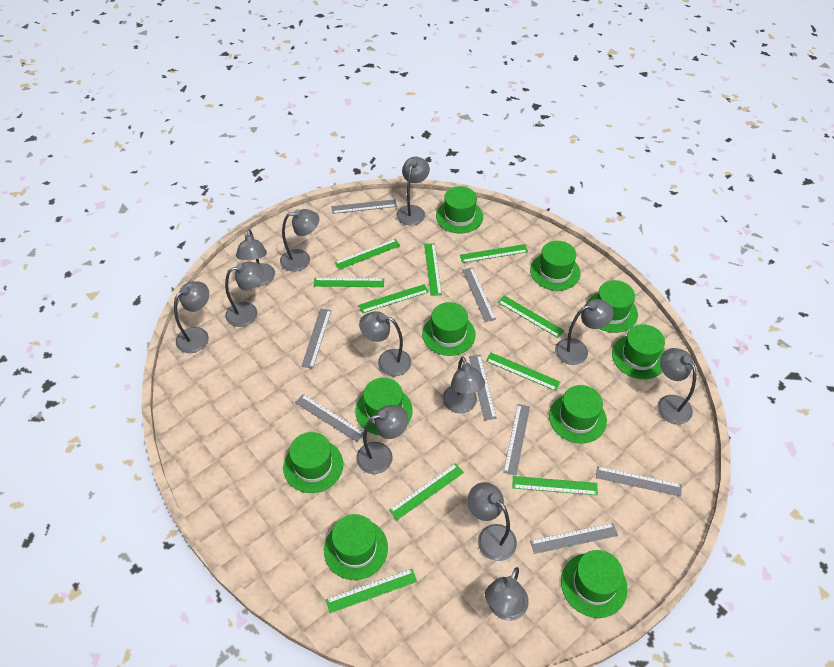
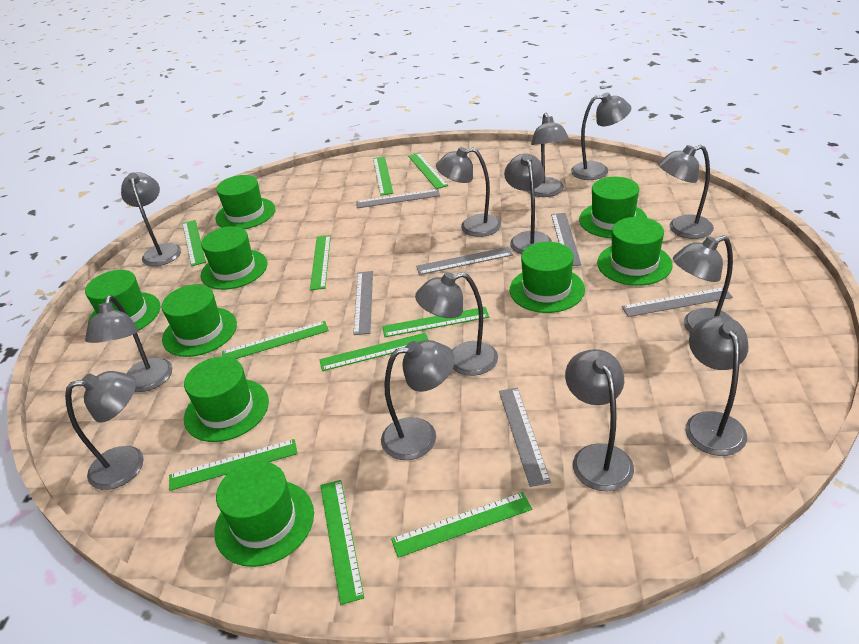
green hat: 10 -> 9
grey lamp: 12 -> 13
grey ruler: 8 -> 6

